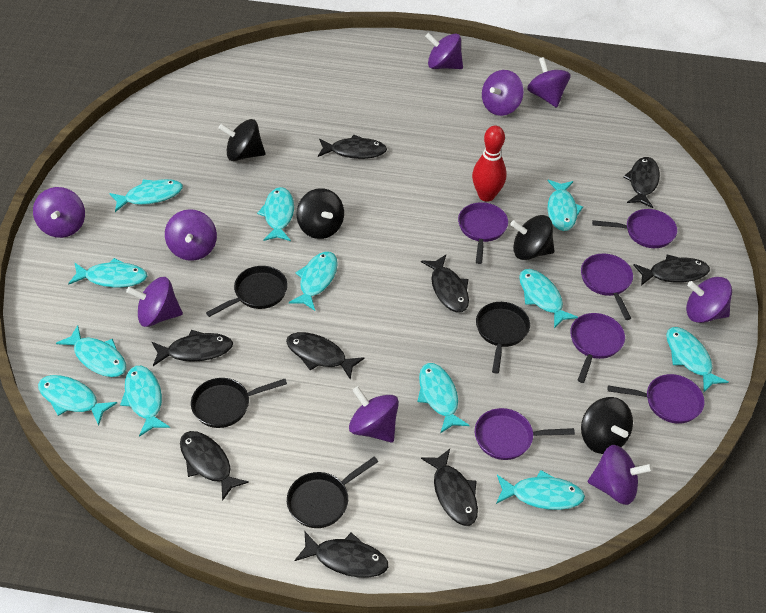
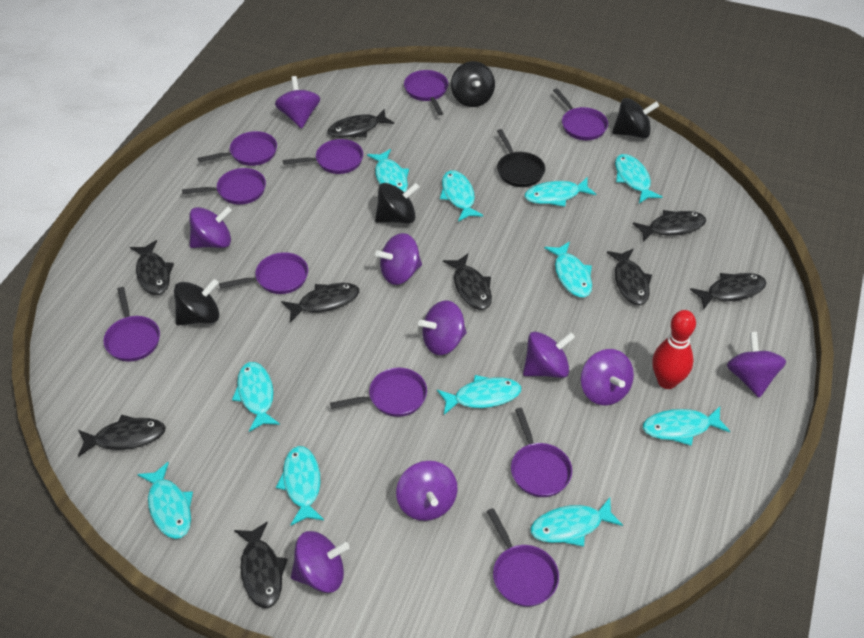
black pan: 4 -> 1
purple pan: 6 -> 10
turquoise fish: 12 -> 11

